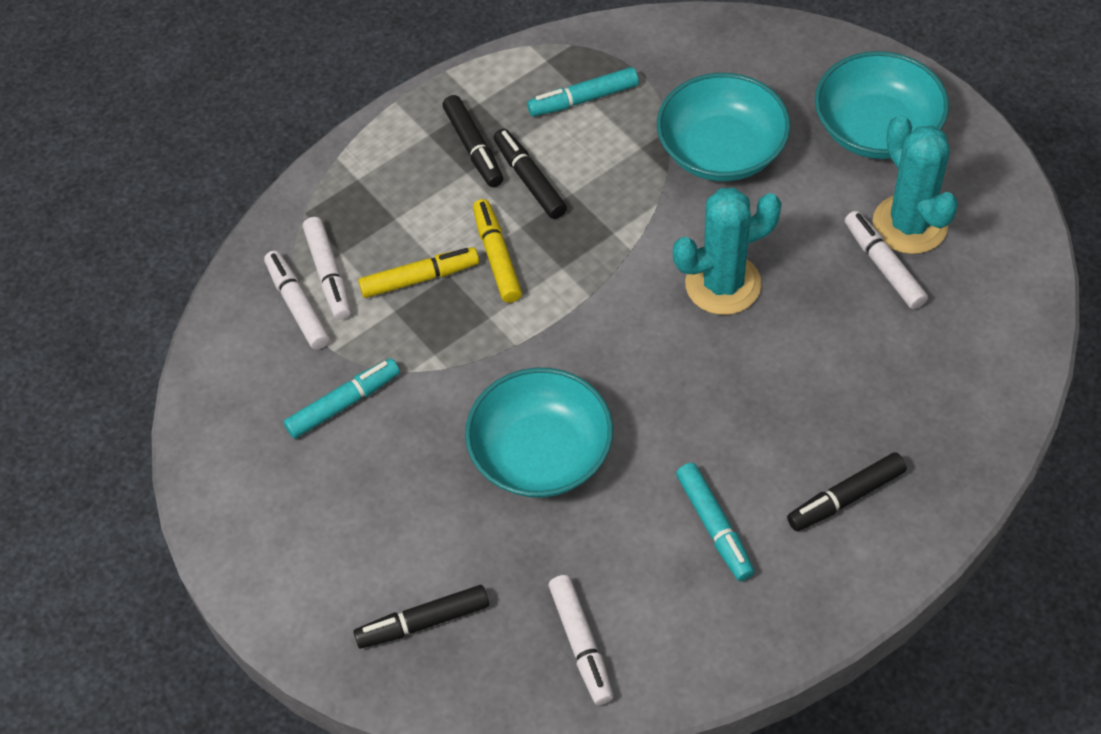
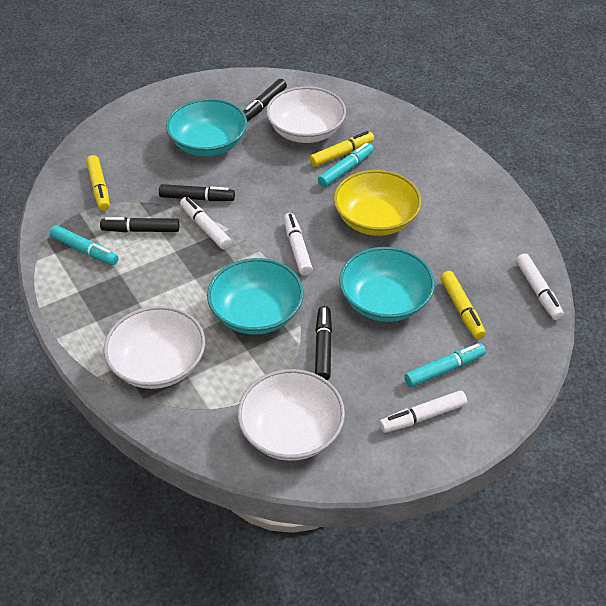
turquoise cactus: 2 -> 0
white bowl: 0 -> 3
yellow bowl: 0 -> 1
yellow marker: 2 -> 3

